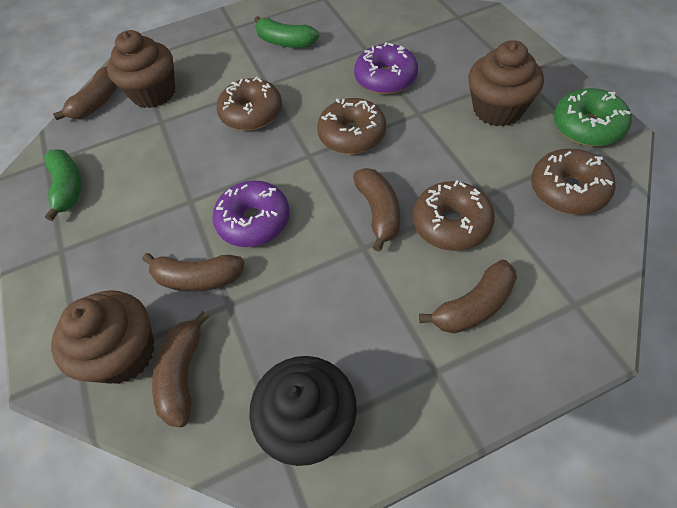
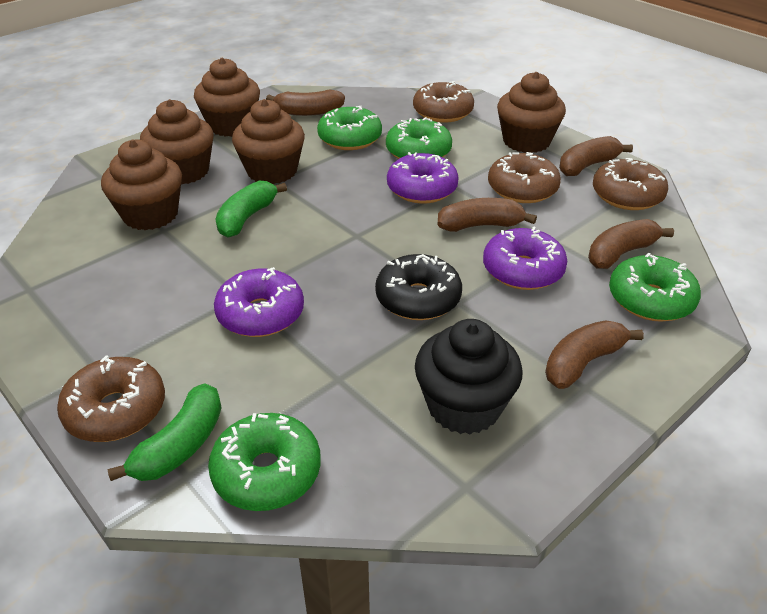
black donut: 0 -> 1
brown cupcake: 3 -> 5
green donut: 1 -> 4
purple donut: 2 -> 3

